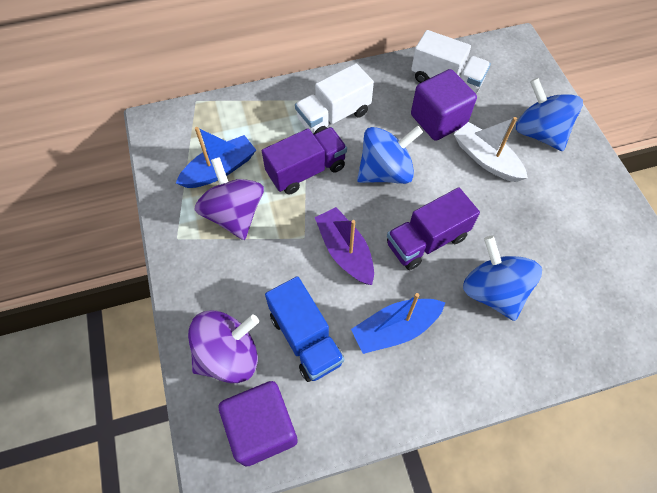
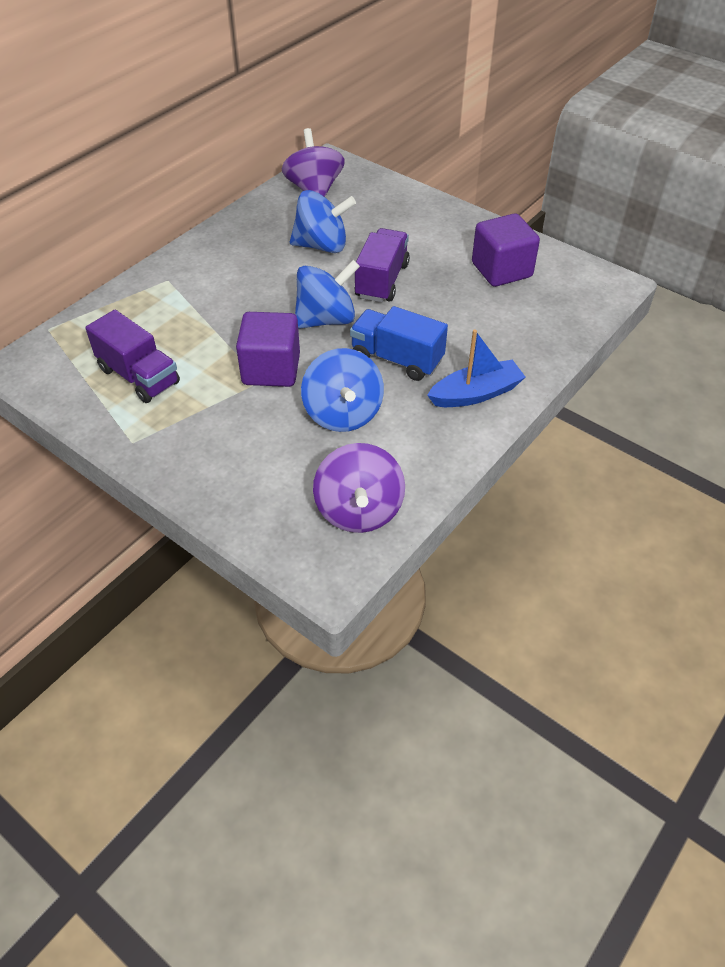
blue boat: 2 -> 1
purple boat: 1 -> 0
white boat: 1 -> 0
white truck: 2 -> 0

